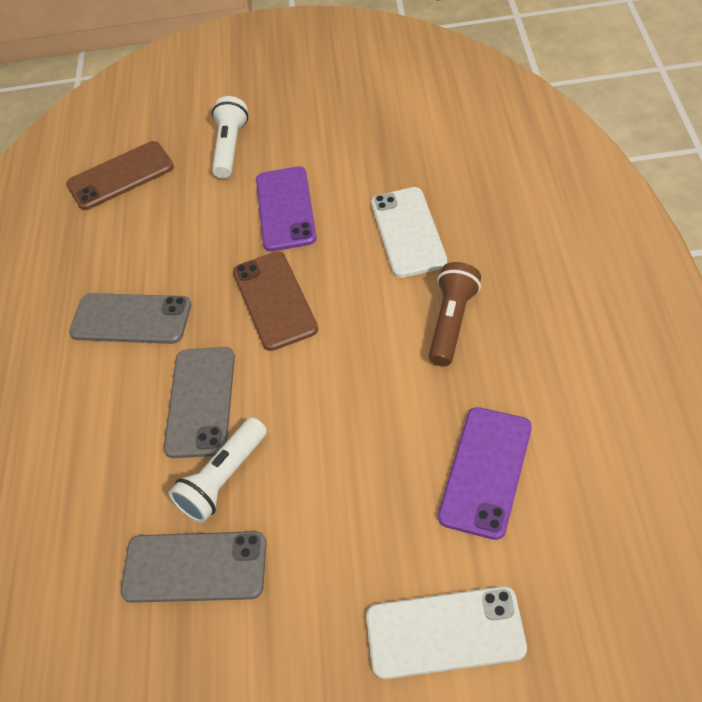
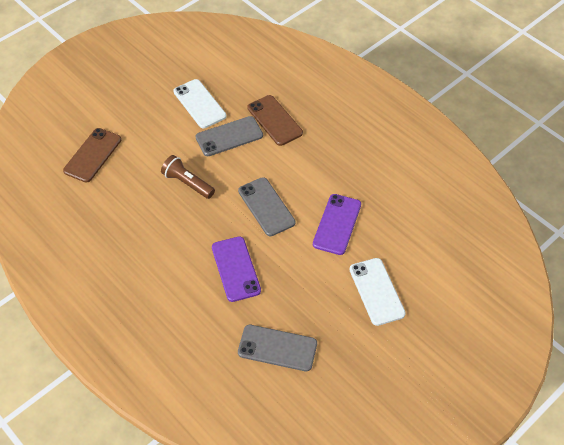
white flashlight: 2 -> 0

